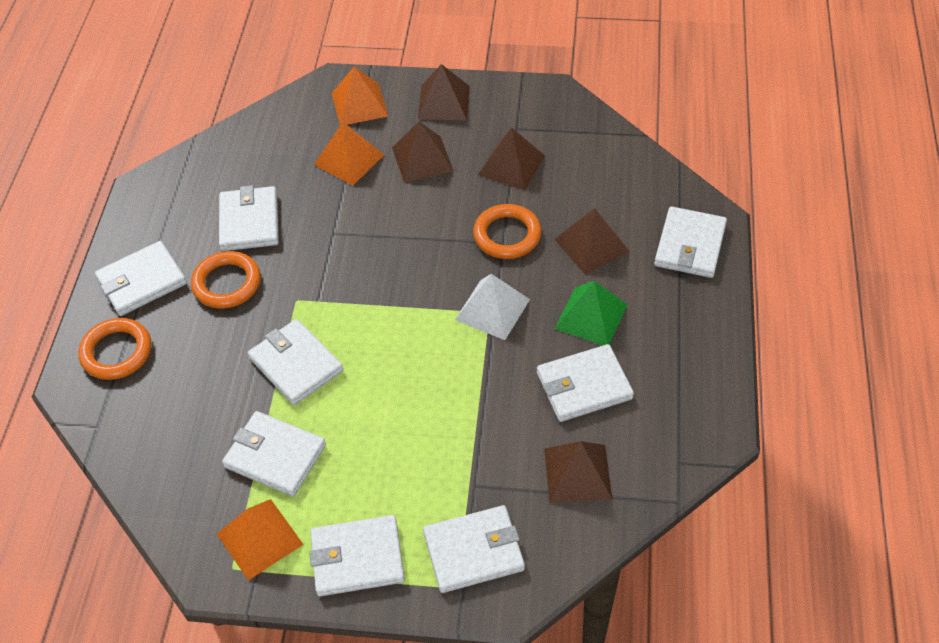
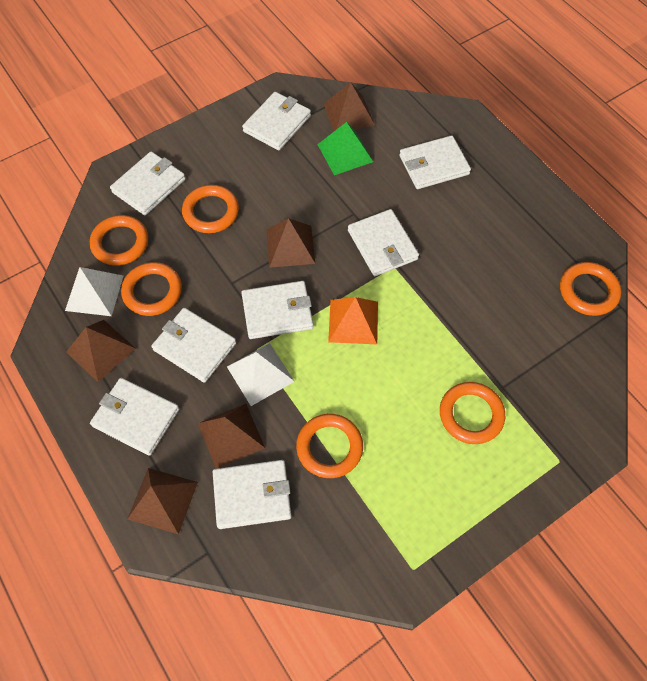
orange pyramid: 3 -> 1
orange ring: 3 -> 6
white pyramid: 1 -> 2

